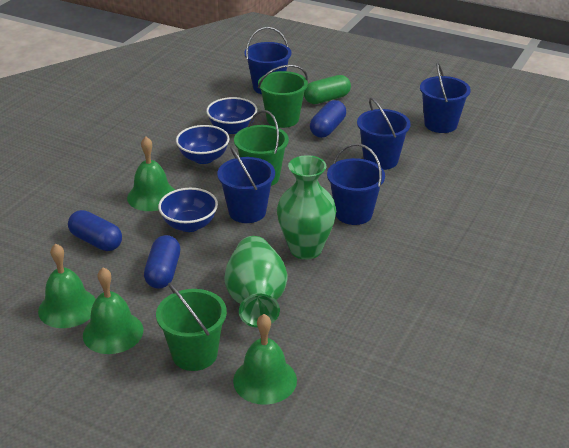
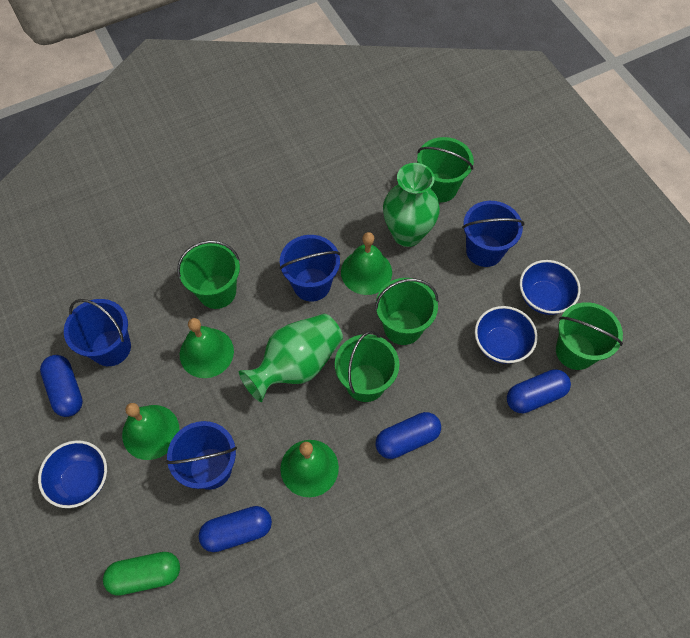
blue bucket: 5 -> 4
blue capsule: 3 -> 4
green bucket: 3 -> 5

